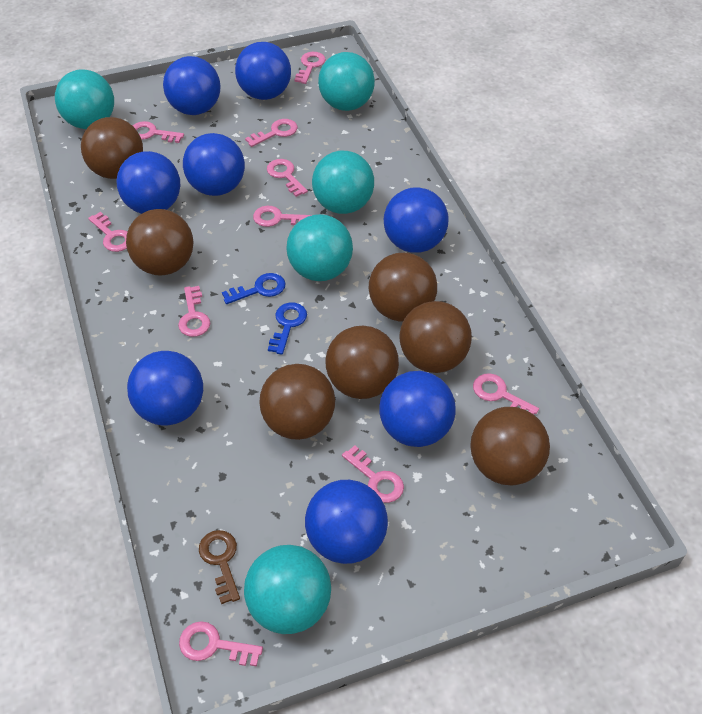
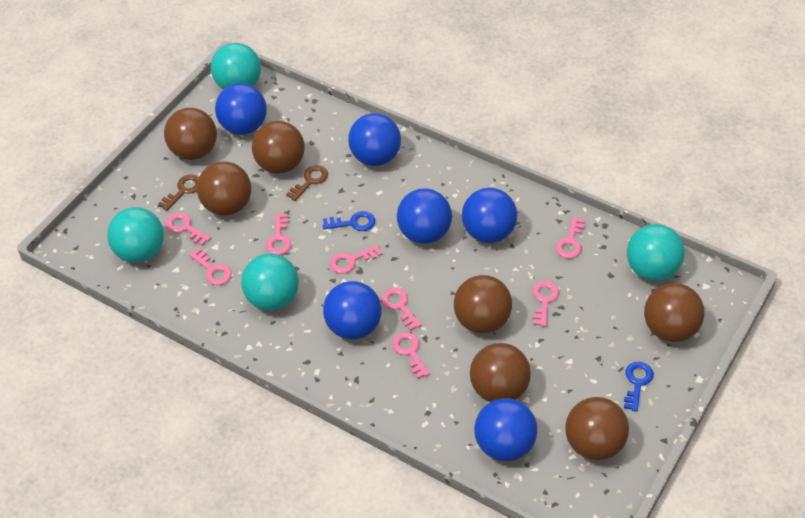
blue ball: 8 -> 6
brown key: 1 -> 2
pink key: 10 -> 8
turquoise ball: 5 -> 4

